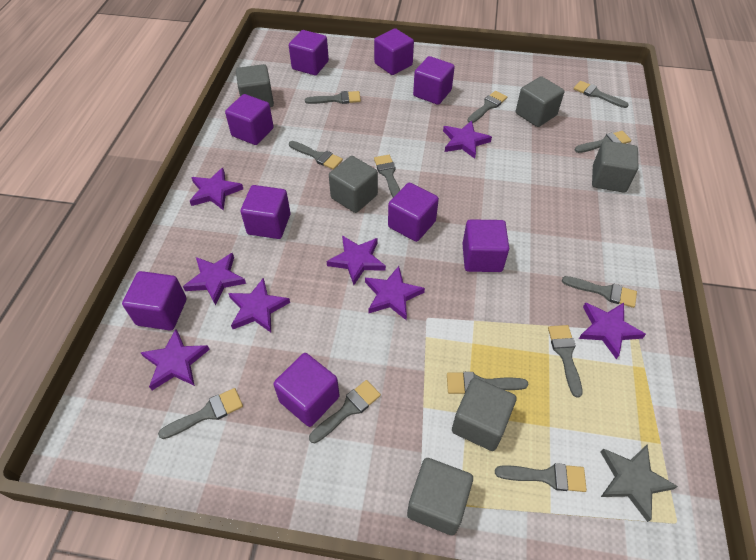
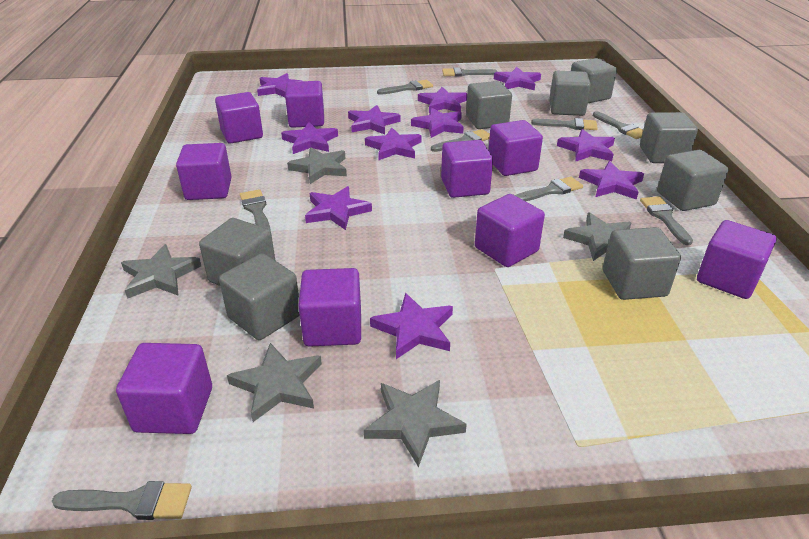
grey brush: 12 -> 9
grey cube: 6 -> 8
grey star: 1 -> 5
purple star: 8 -> 11

